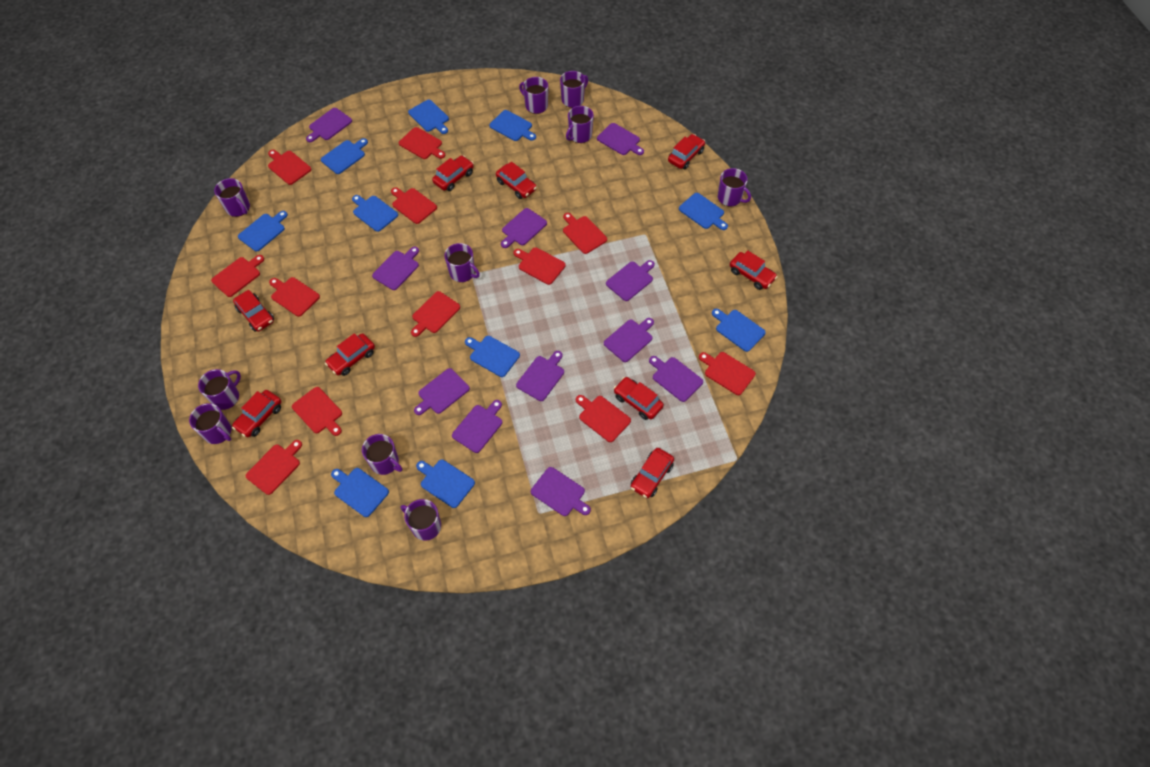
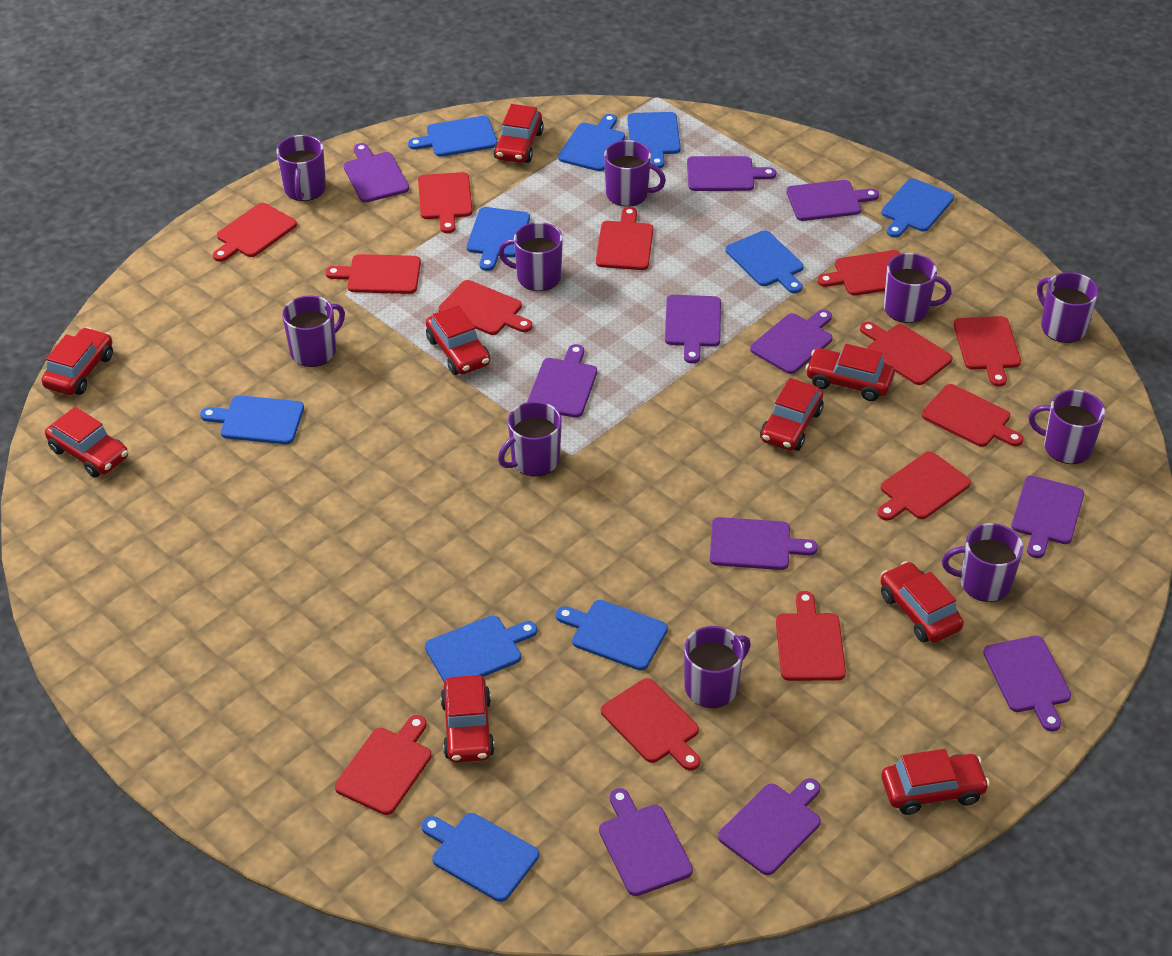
red cutting board: 12 -> 13

